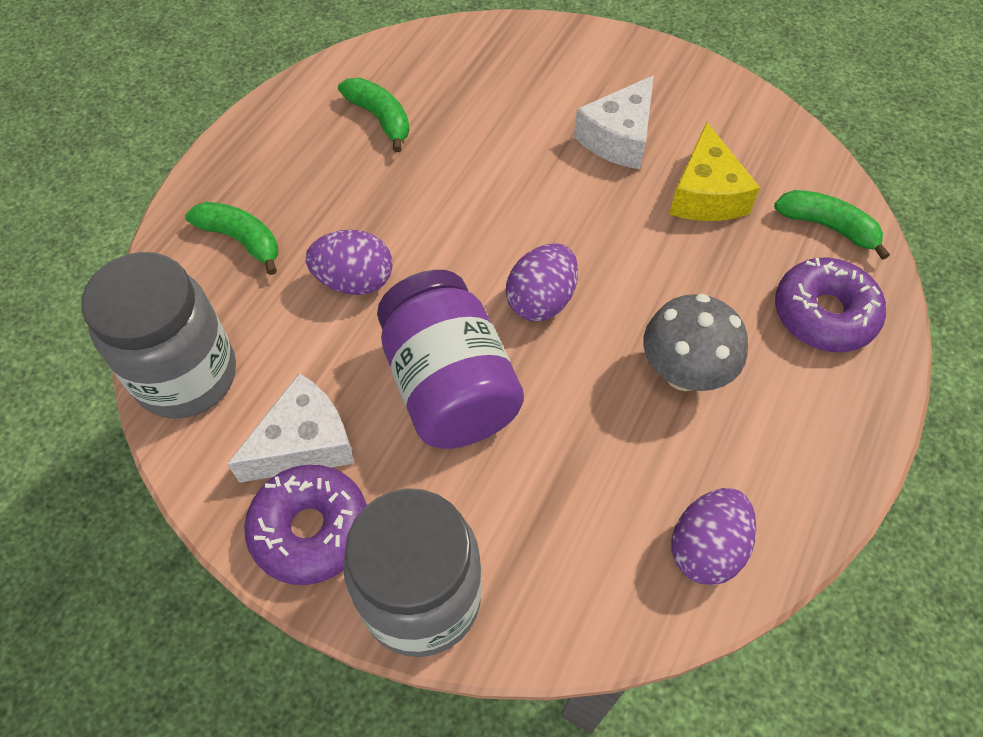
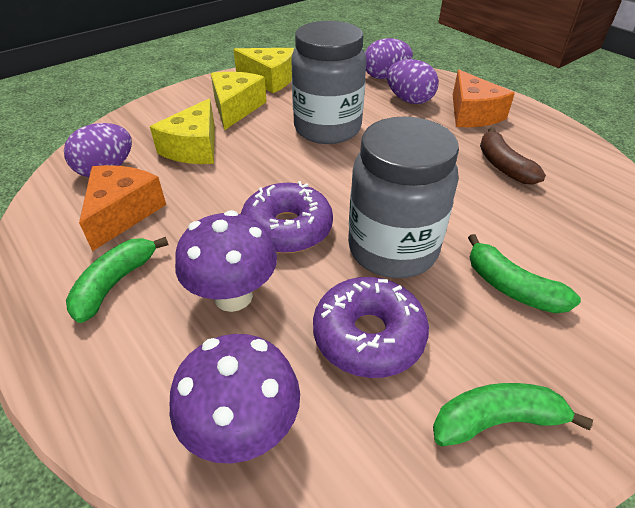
brown banana: 0 -> 1
grey mushroom: 1 -> 0
orange cheese: 0 -> 2
purple jar: 1 -> 0
purple mushroom: 0 -> 2
white cheese: 2 -> 0
yellow cheese: 1 -> 3

